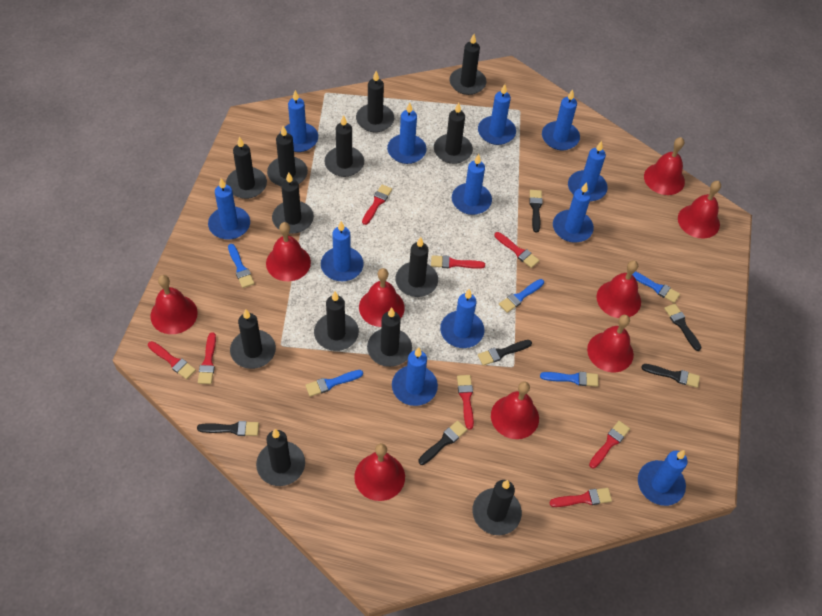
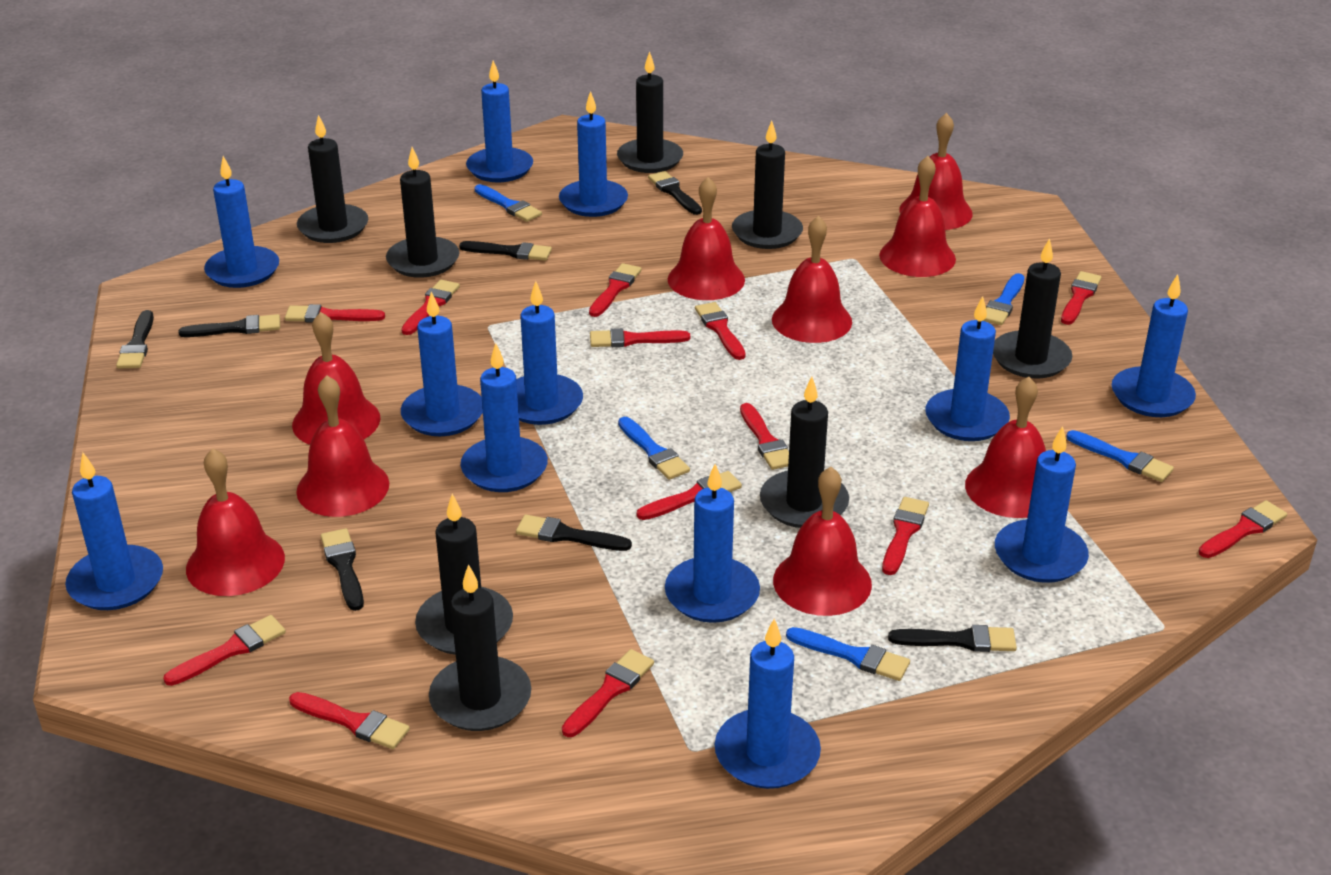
black brush: 6 -> 7
black candle: 13 -> 8
red brush: 8 -> 13

